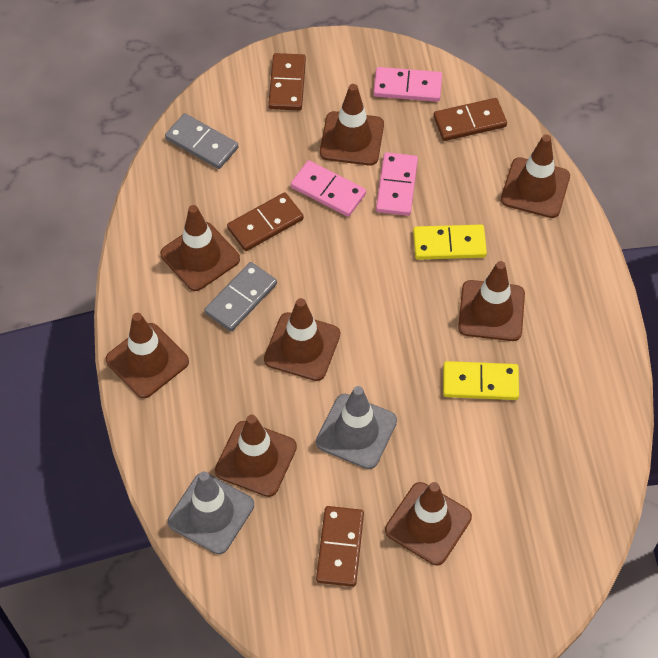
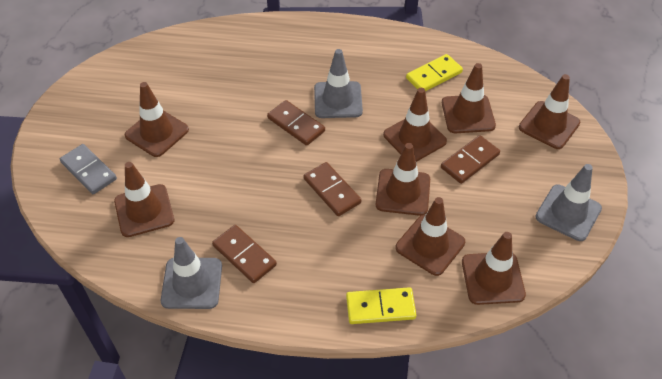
grey domino: 2 -> 1
grey traffic cone: 2 -> 3
pink domino: 3 -> 0

